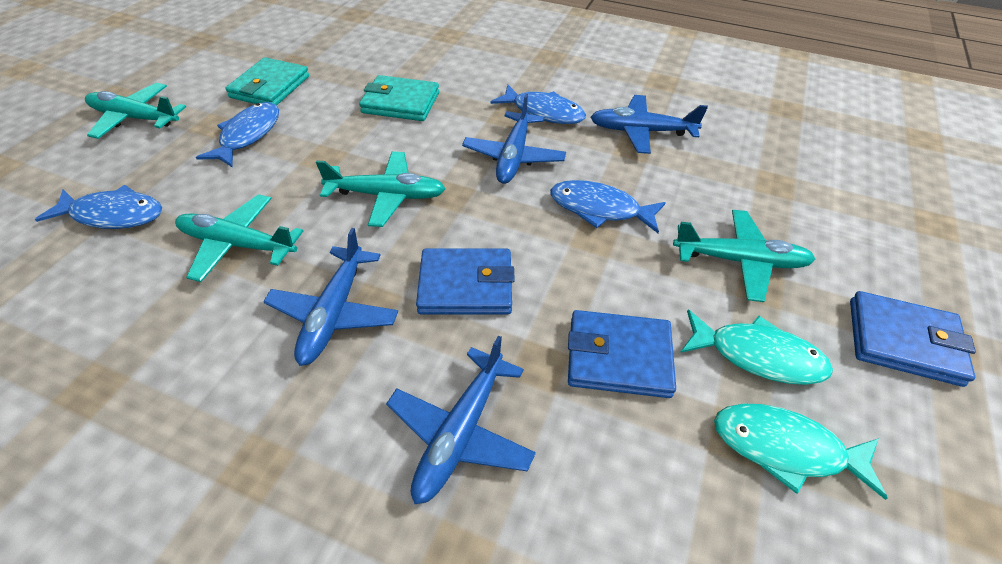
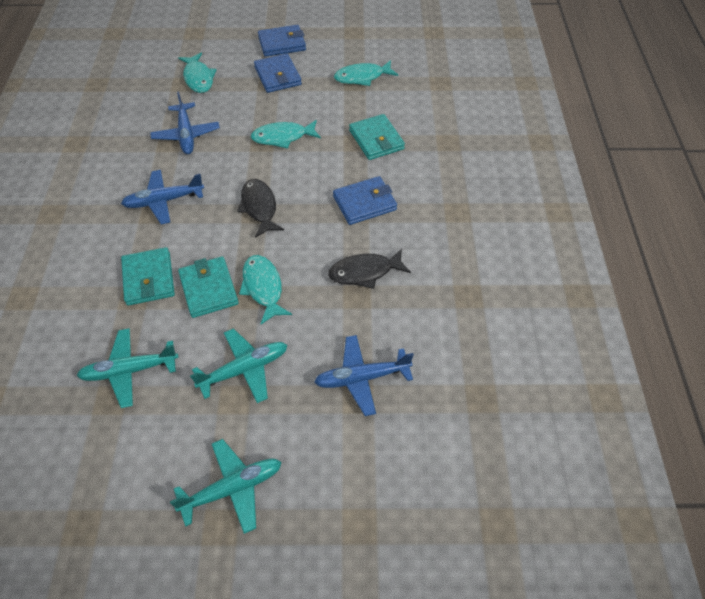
black fish: 0 -> 2
blue fish: 4 -> 0
blue plane: 4 -> 3
turquoise fish: 2 -> 4
turquoise plane: 4 -> 3
turquoise wallet: 2 -> 3

